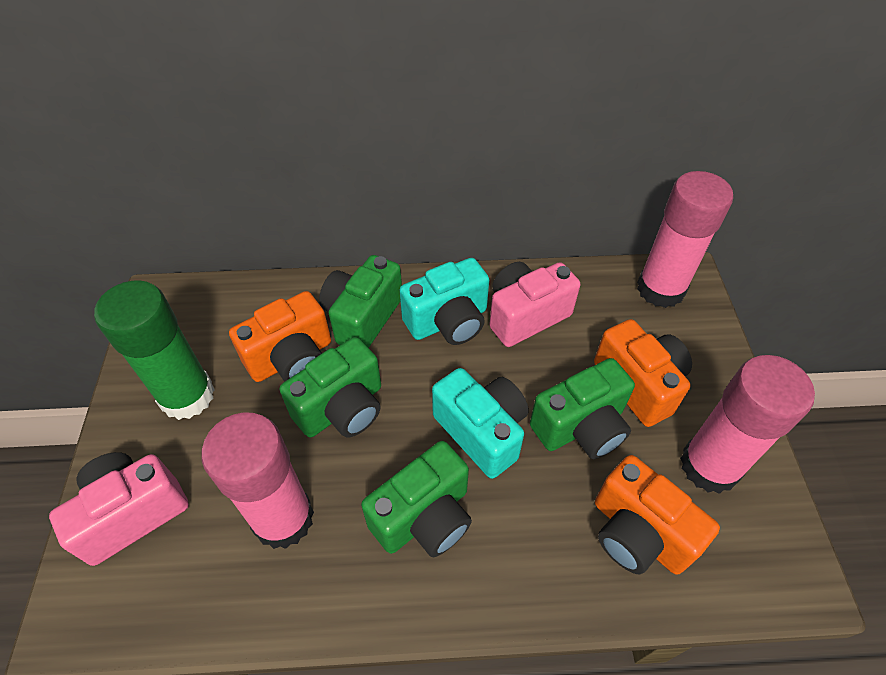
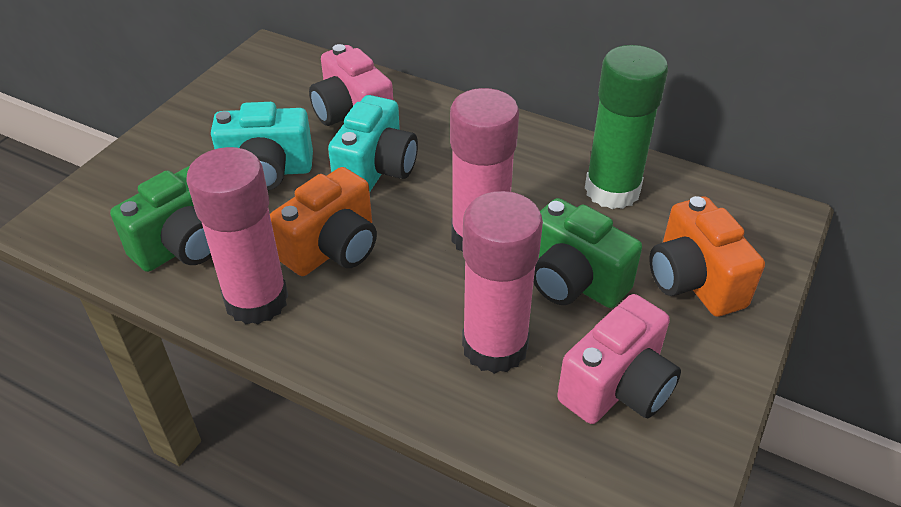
green camera: 4 -> 2
orange camera: 3 -> 2

